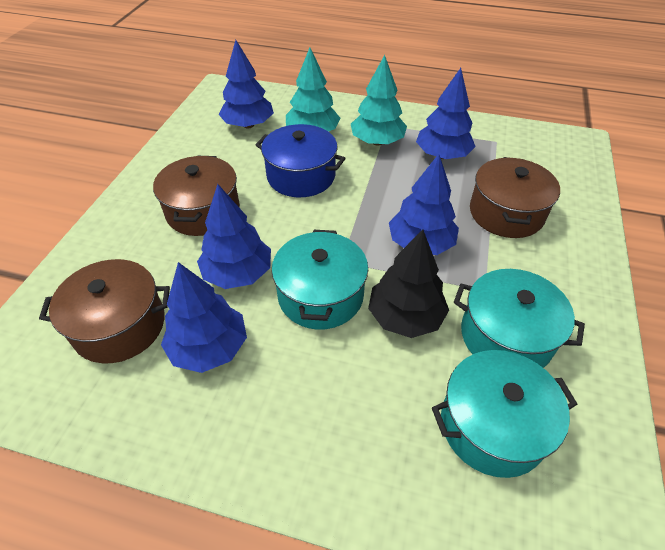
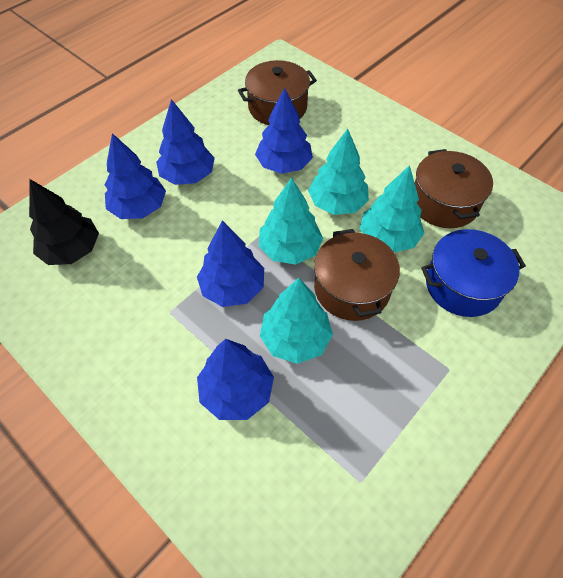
turquoise pot: 3 -> 0
turquoise tree: 2 -> 4

